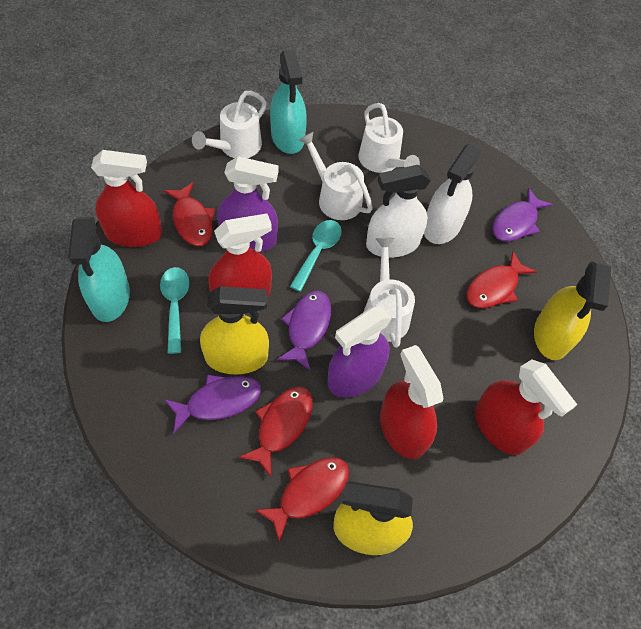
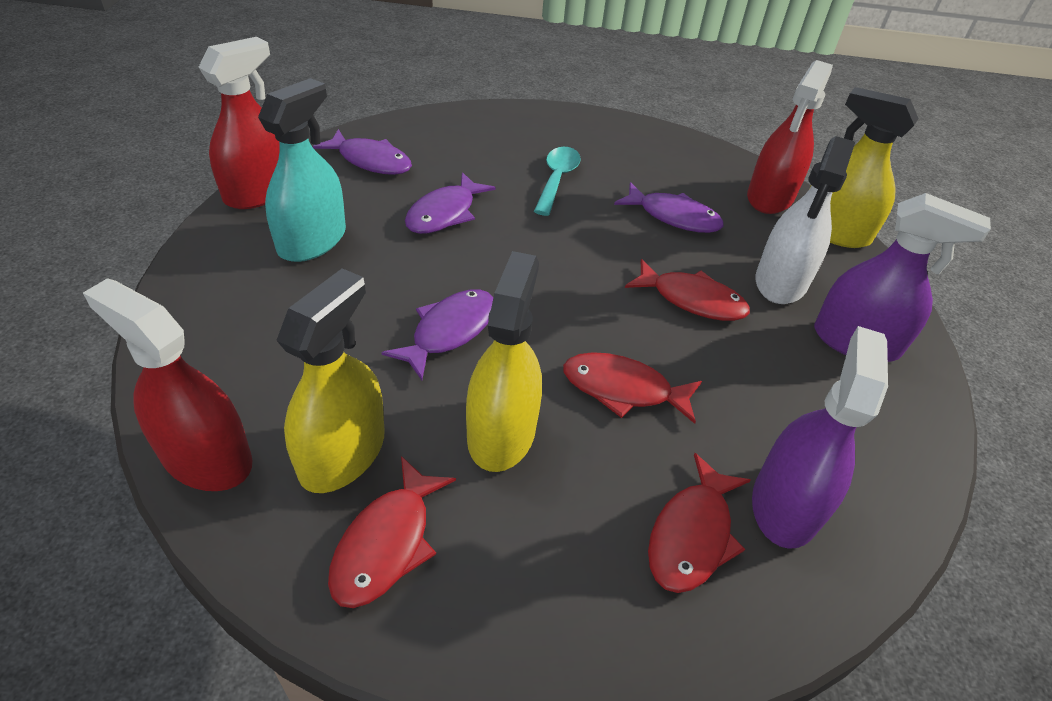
purple fish: 3 -> 4
red spray bottle: 4 -> 3
turquoise spoon: 2 -> 1
turquoise spray bottle: 2 -> 1
white spray bottle: 2 -> 1
white watering can: 4 -> 0

